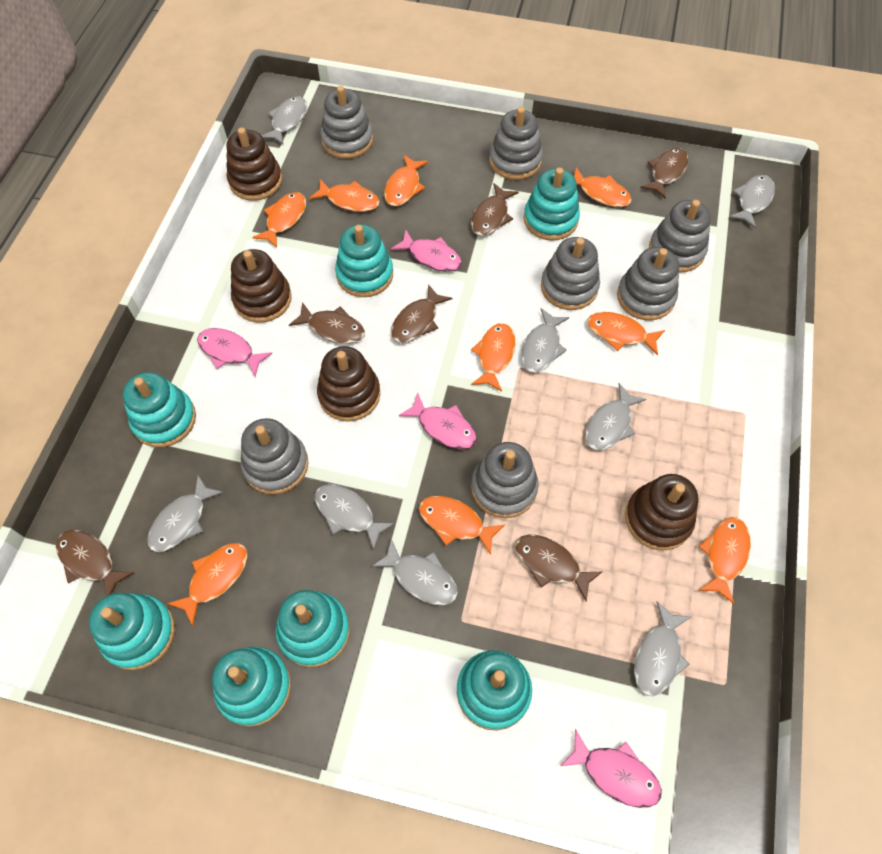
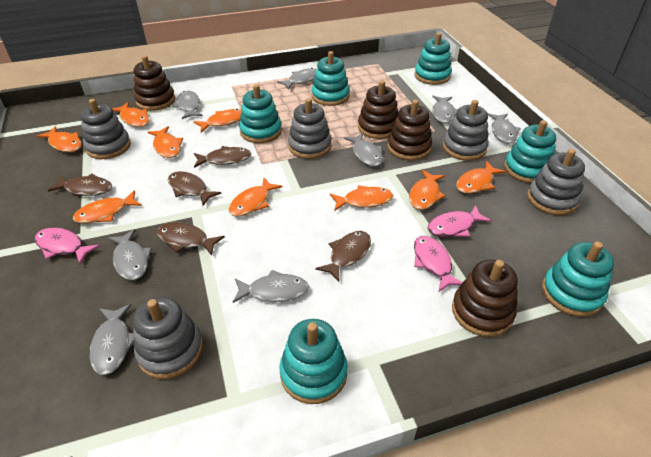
brown fish: 6 -> 5
grey stacking toy: 7 -> 5
pink fish: 4 -> 3
turquoise stacking toy: 7 -> 6

